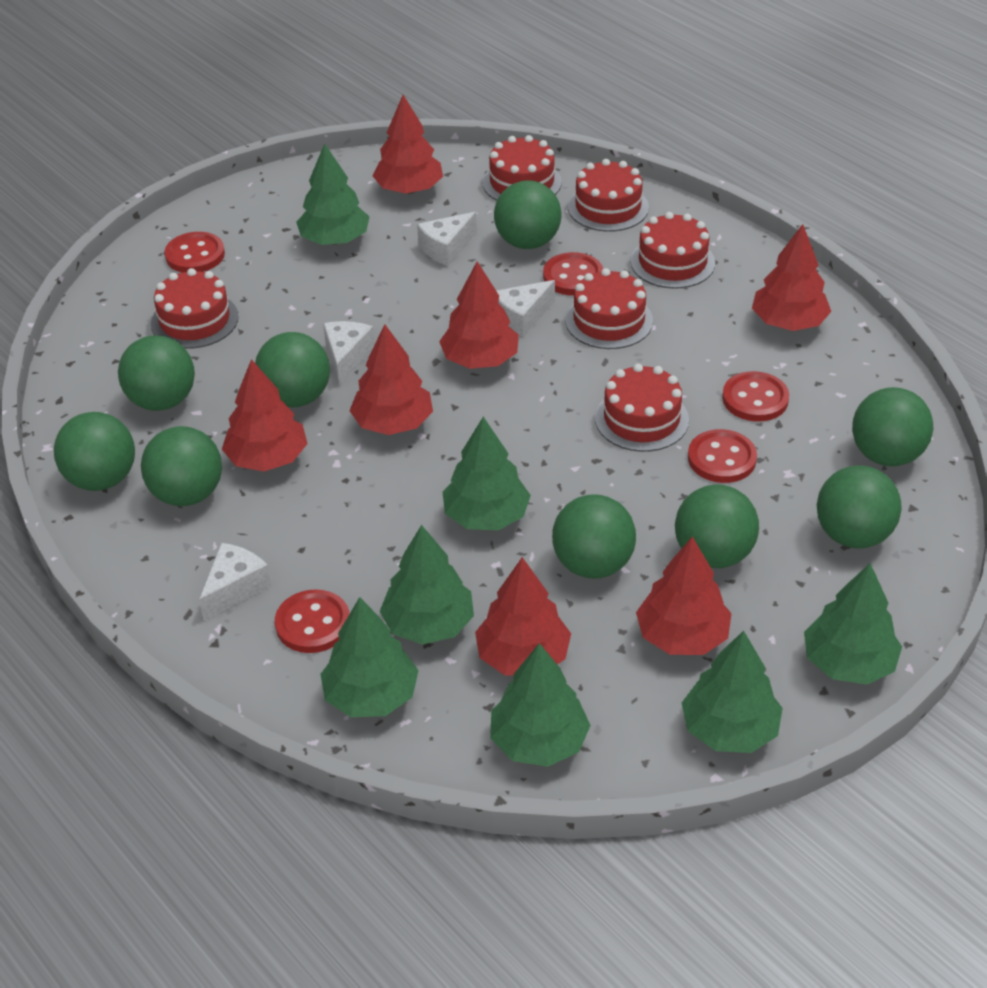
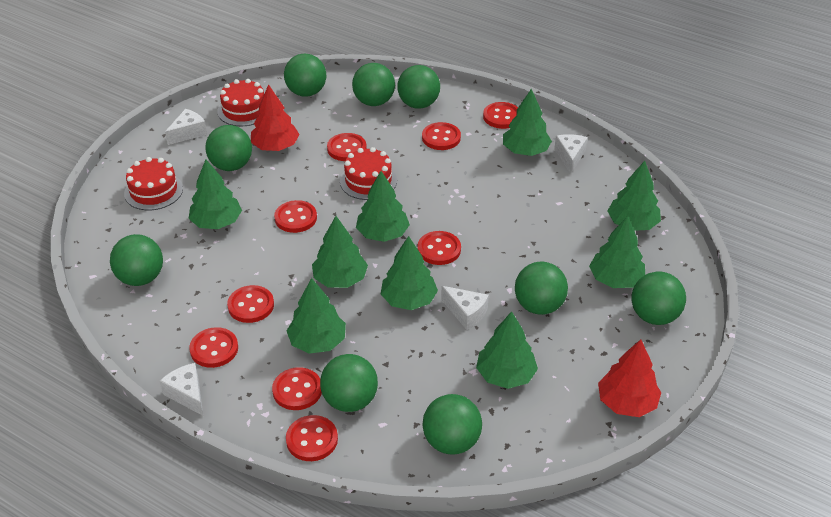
green tree: 7 -> 9
red button: 5 -> 9
red cake: 6 -> 3
red tree: 7 -> 2

